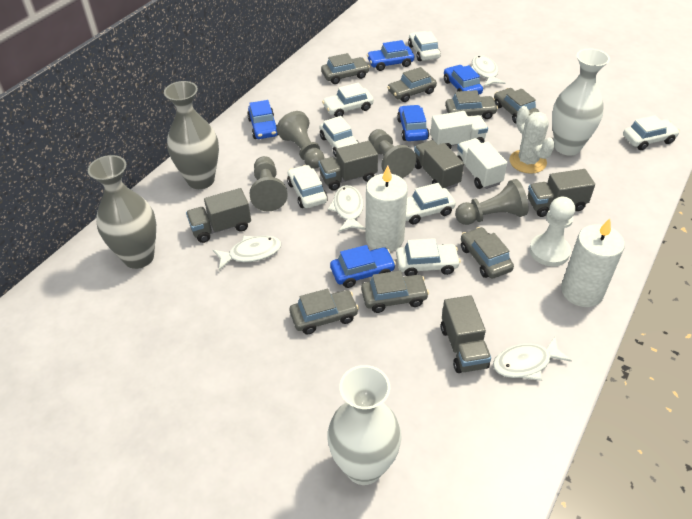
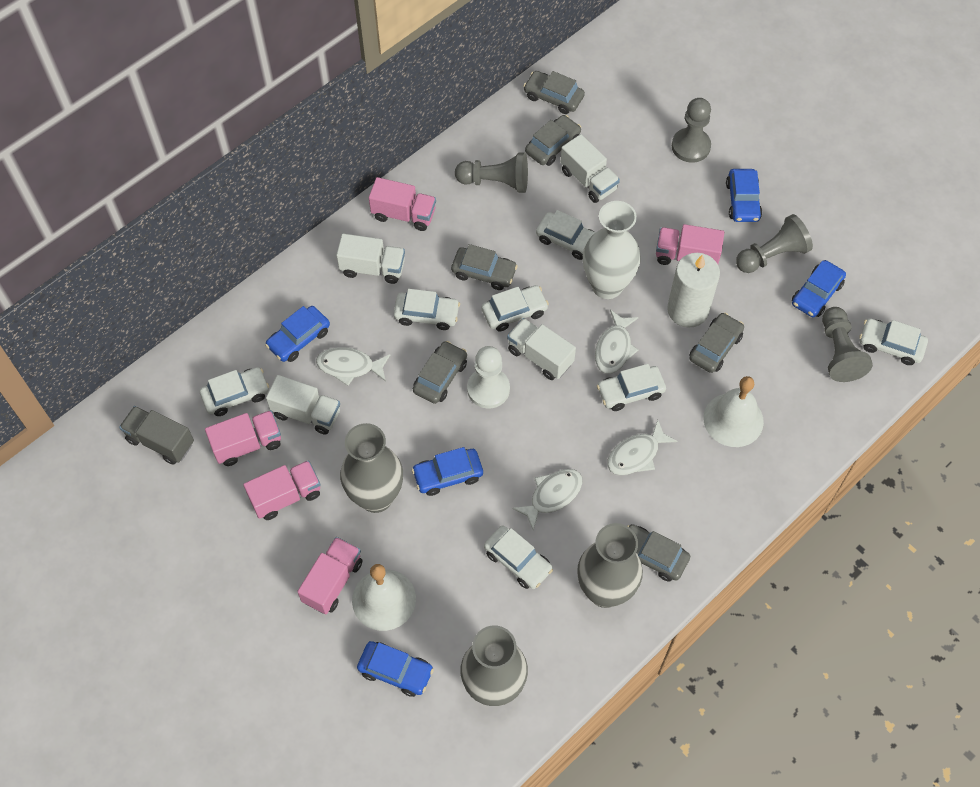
grey car: 7 -> 6
grey truck: 5 -> 1
grey vase: 2 -> 3
pink truck: 0 -> 5
white bell: 0 -> 2
white cactus: 1 -> 0
white candle: 2 -> 1
white truck: 2 -> 4
white vase: 2 -> 1

